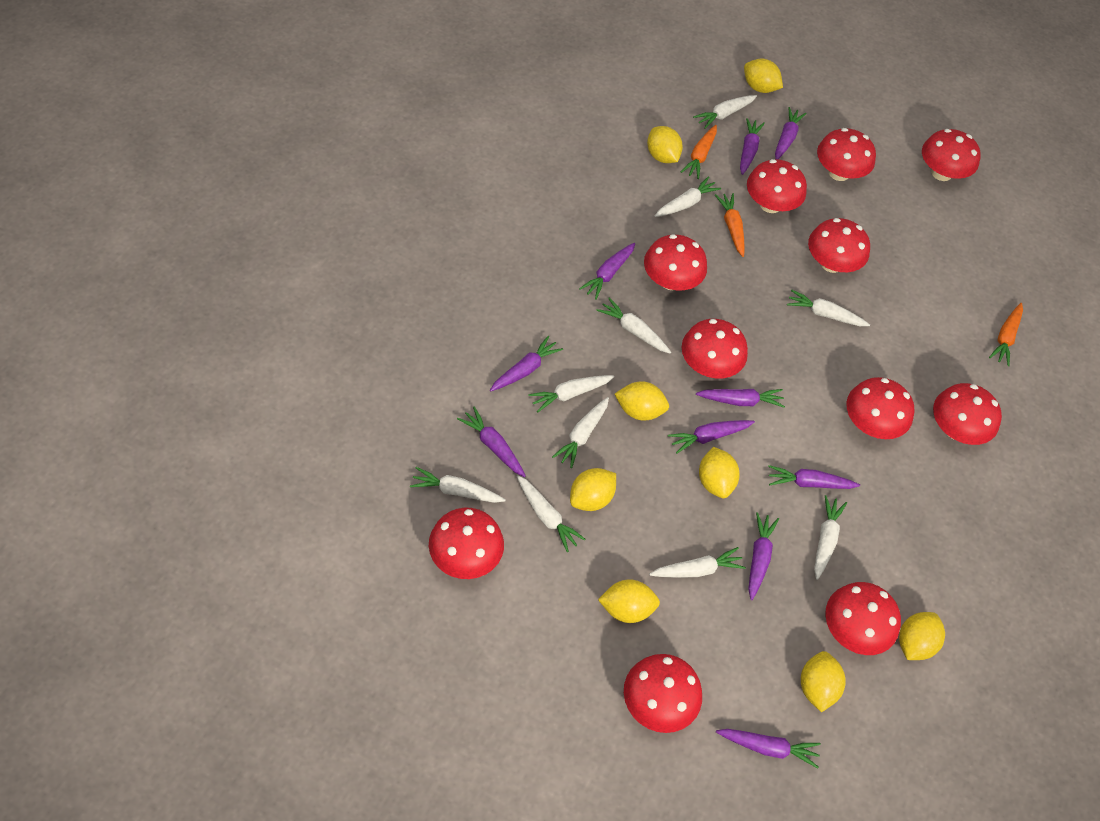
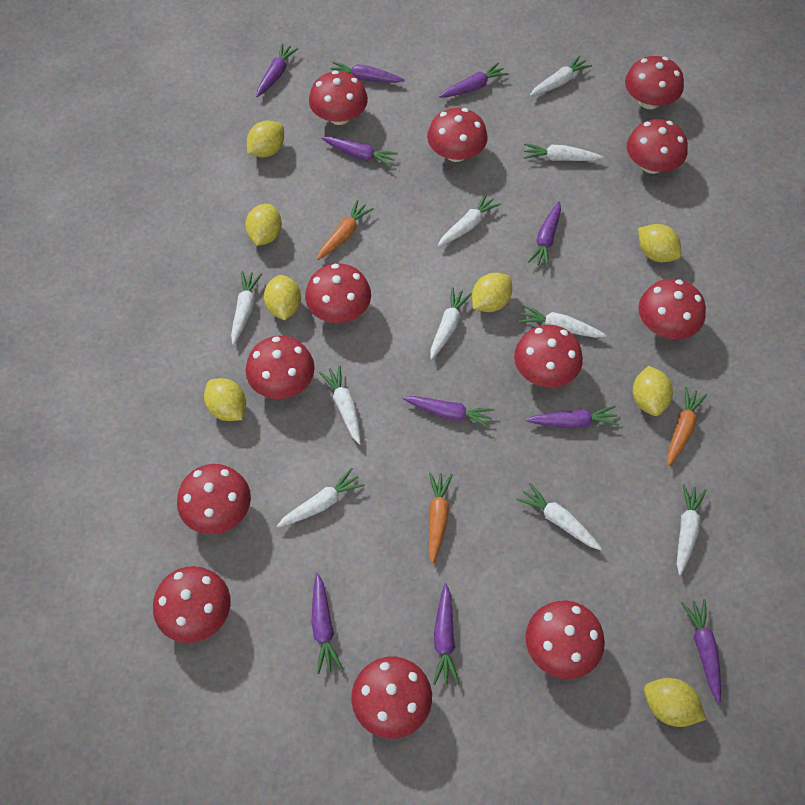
red mushroom: 11 -> 12

